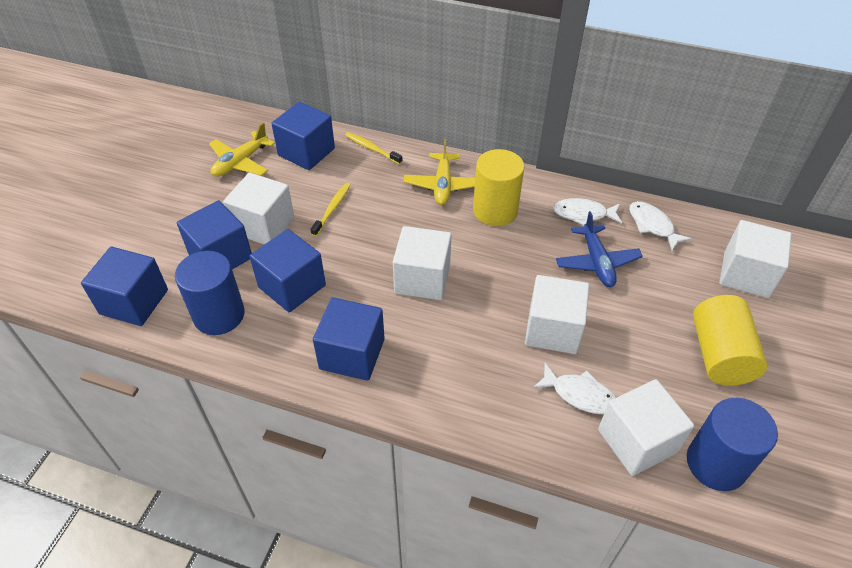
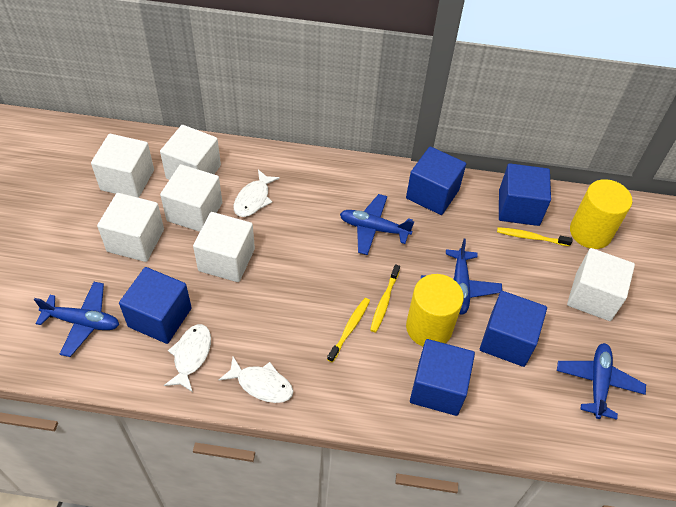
blue cylinder: 2 -> 0
blue plane: 1 -> 4
white cube: 5 -> 6
yellow plane: 2 -> 0
yellow toothbrush: 2 -> 3

